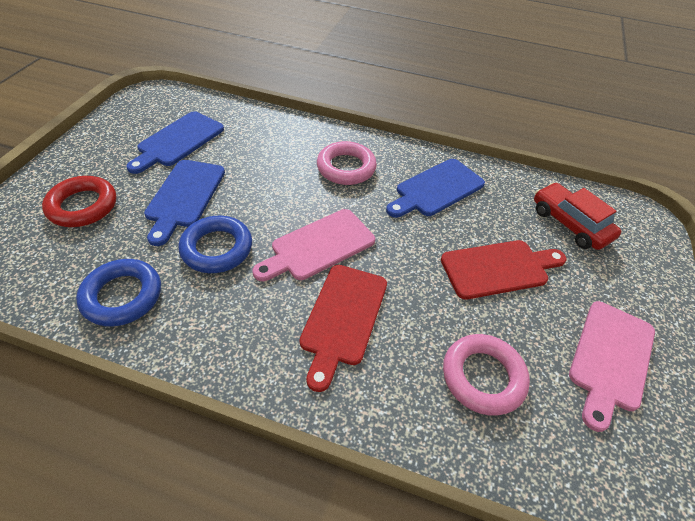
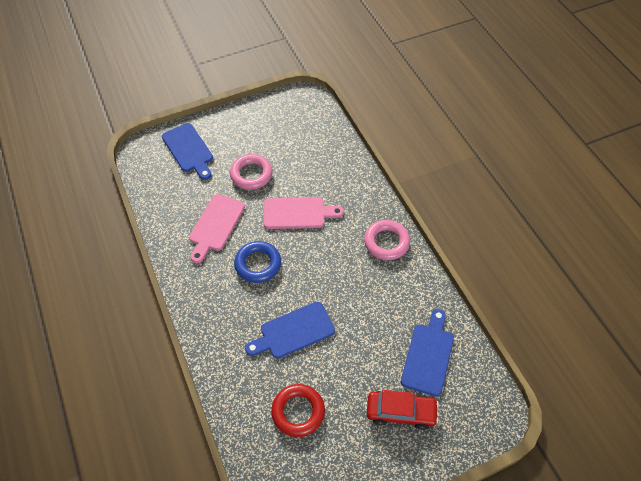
blue ring: 2 -> 1
red cutting board: 2 -> 0

